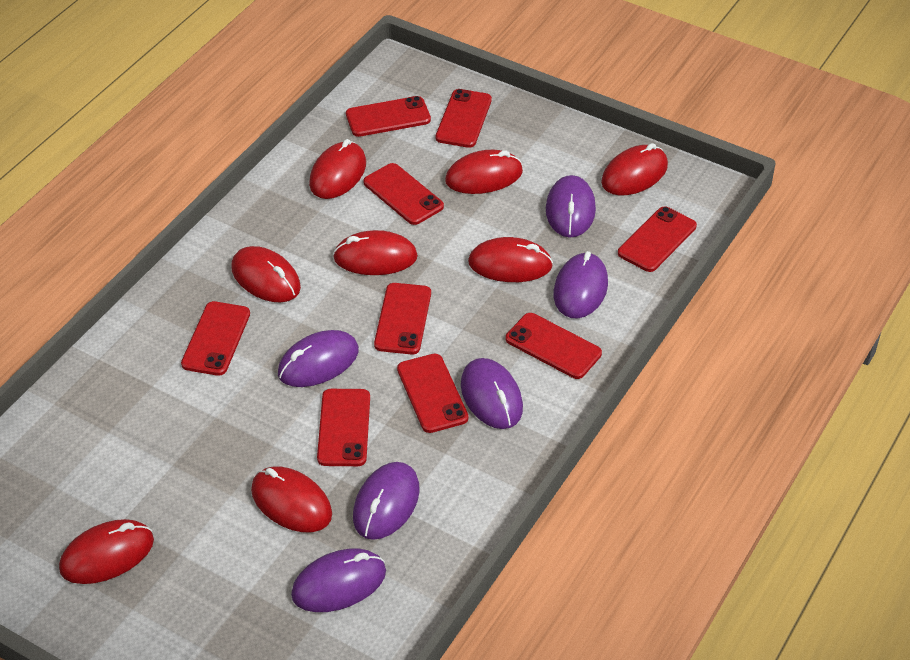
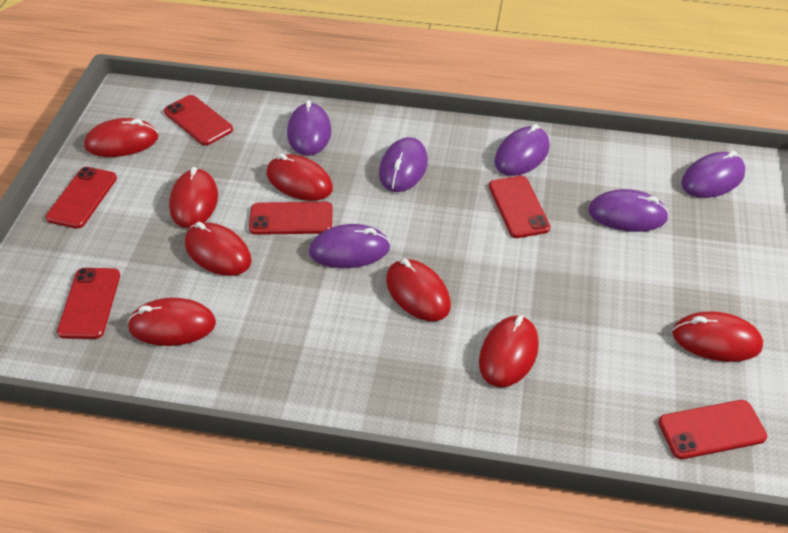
red phone: 9 -> 6

